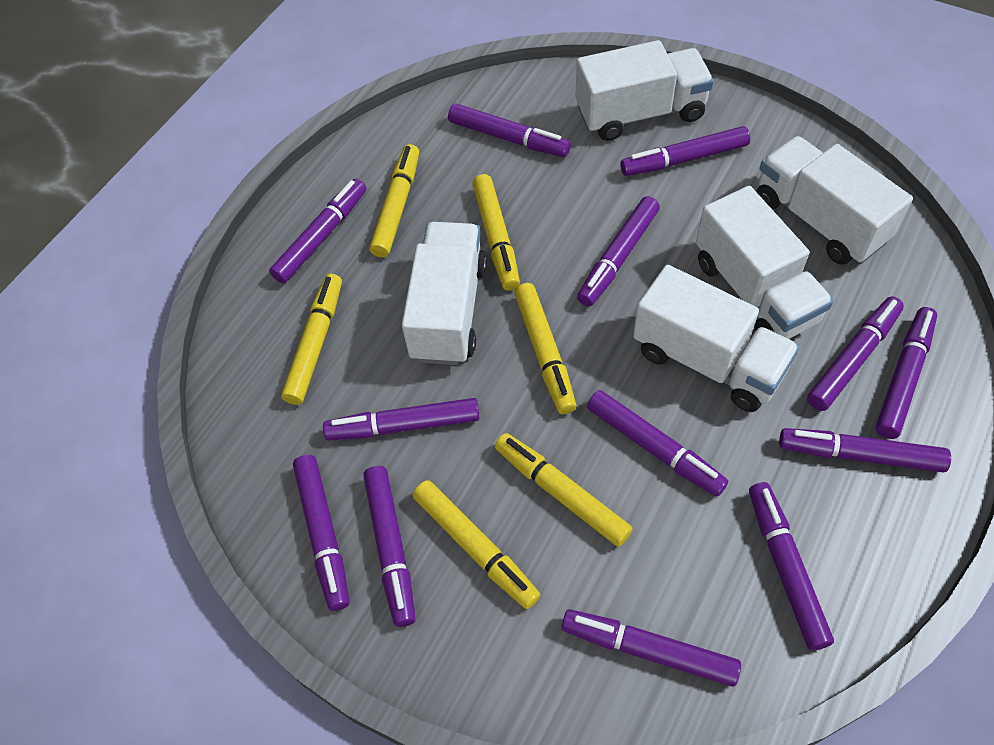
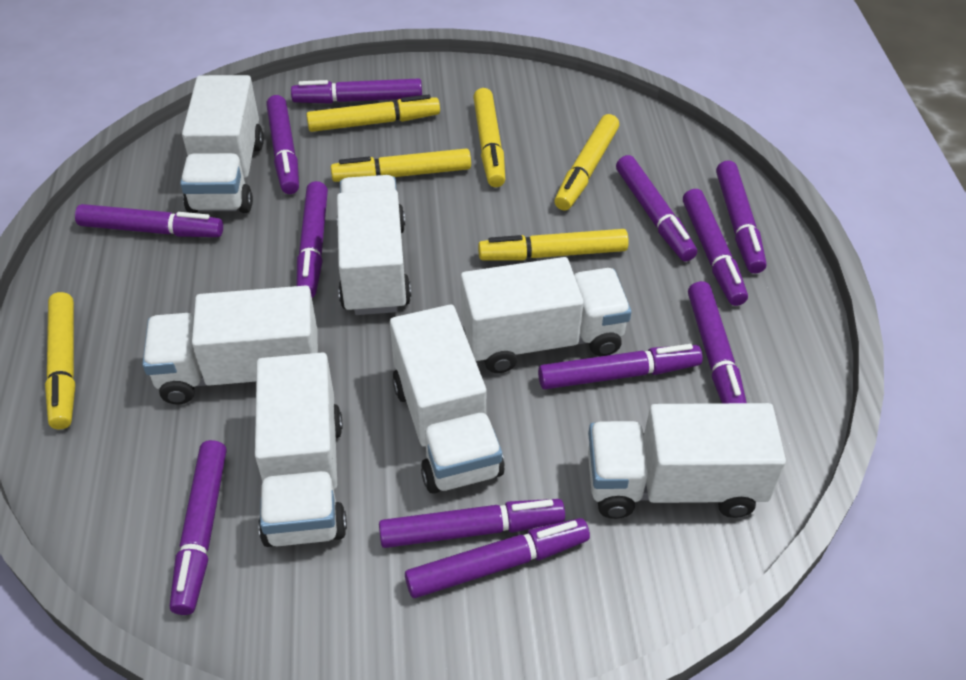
purple marker: 13 -> 12
white truck: 5 -> 7

